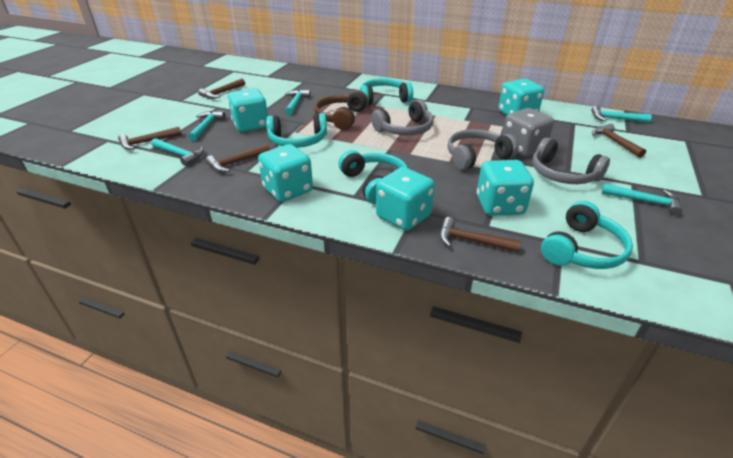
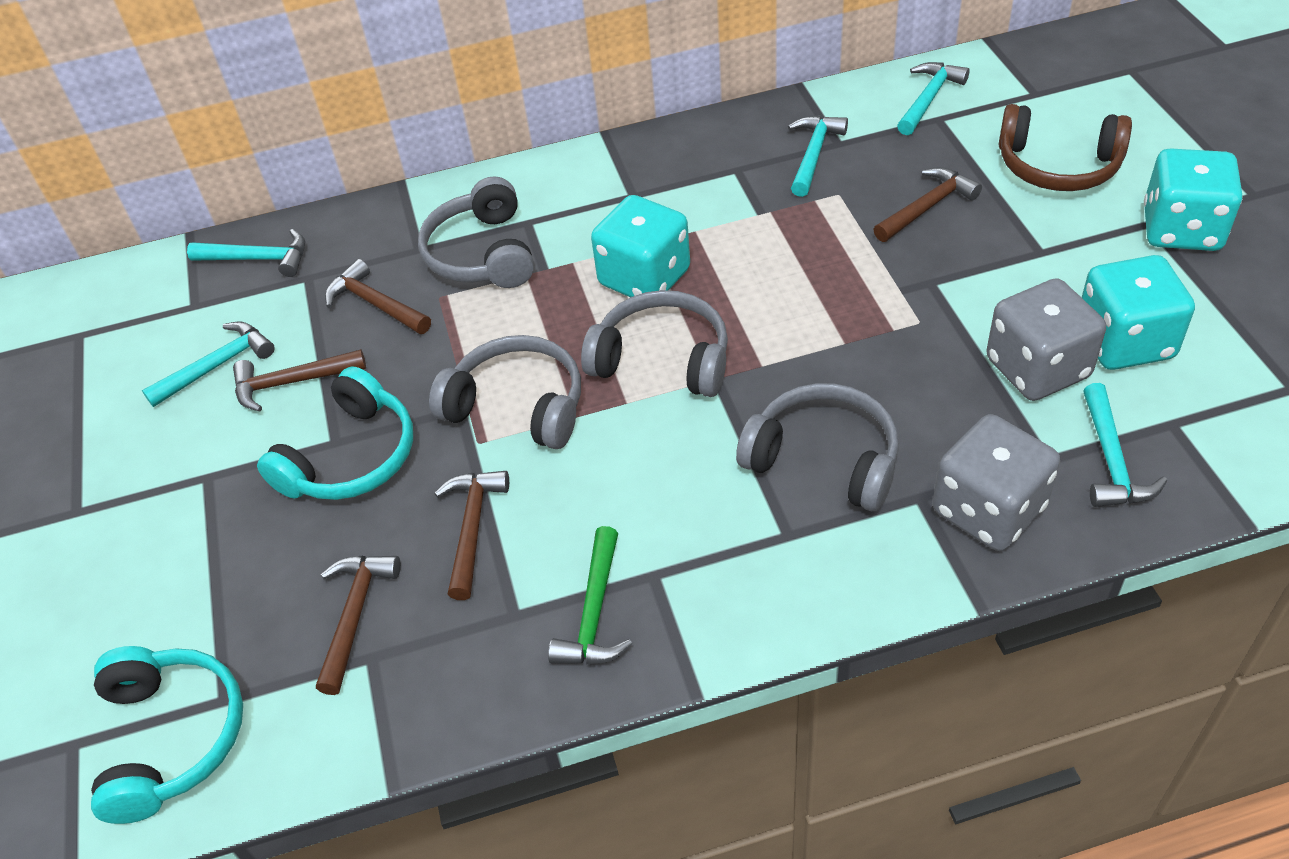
green hammer: 0 -> 1
grey dice: 1 -> 2
grey headphones: 3 -> 4
turquoise dice: 5 -> 3
turquoise headphones: 4 -> 2

